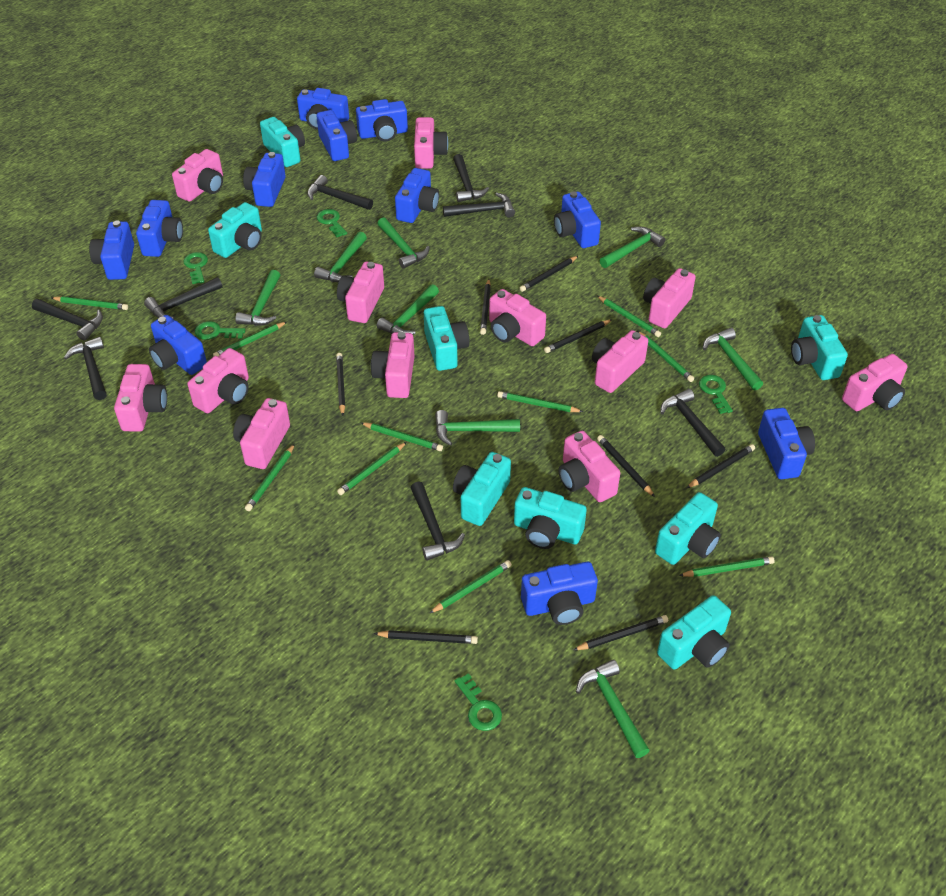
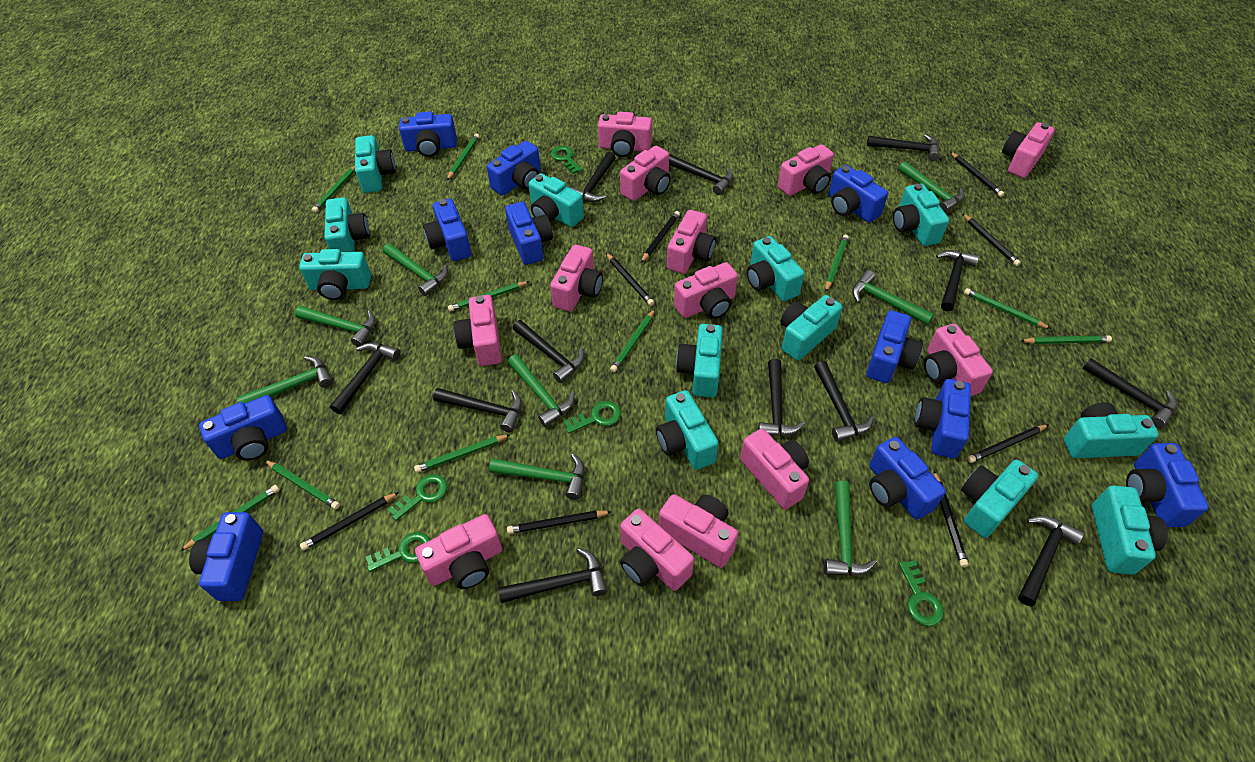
black hammer: 8 -> 12
pink camera: 12 -> 13
turquoise camera: 8 -> 12

